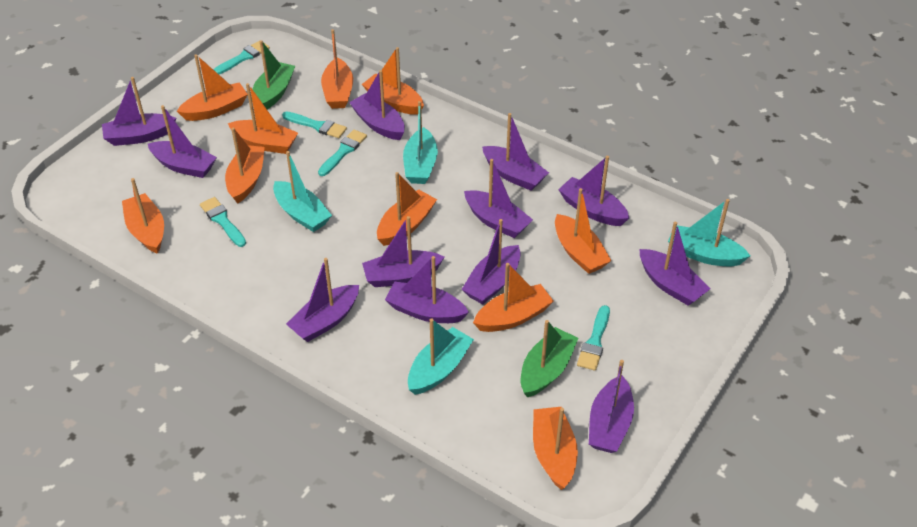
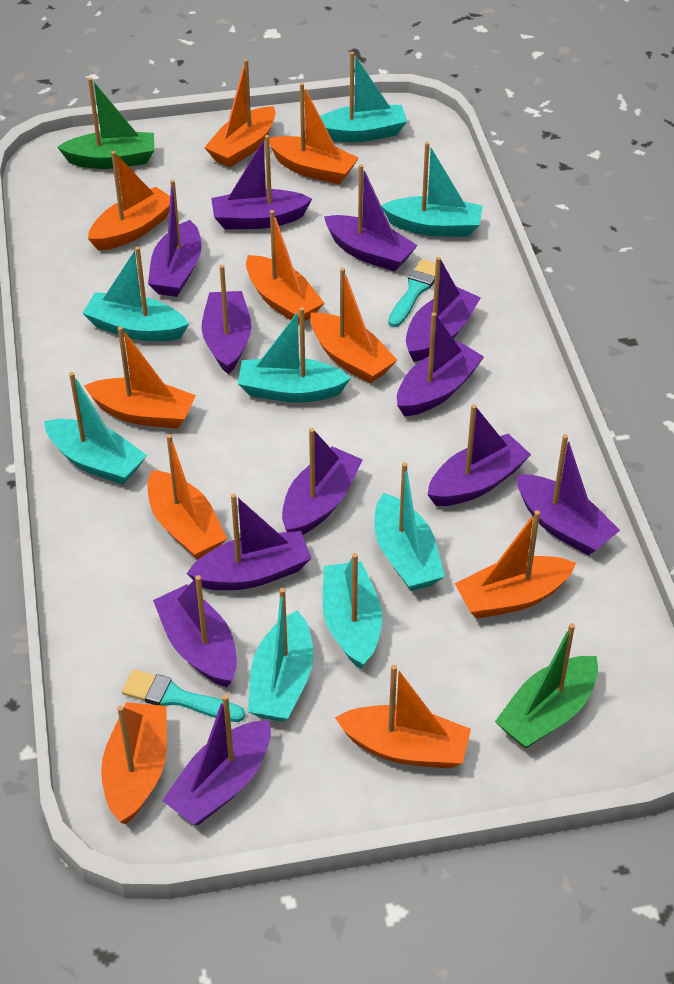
turquoise boat: 4 -> 8
turquoise brush: 5 -> 2

